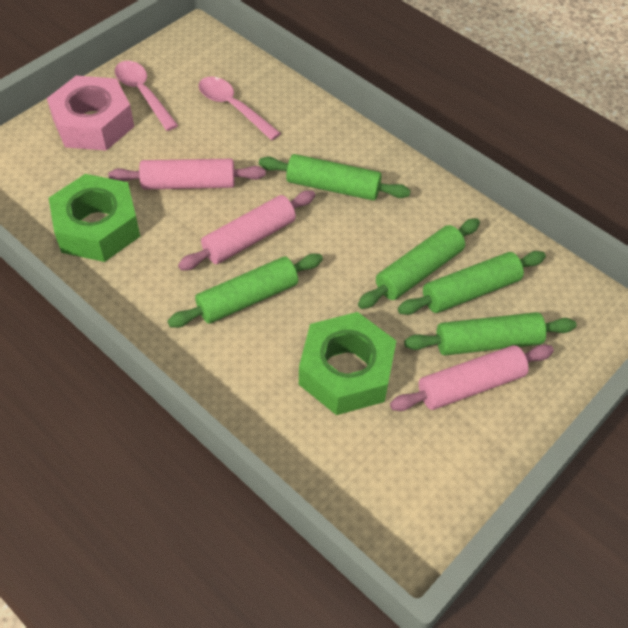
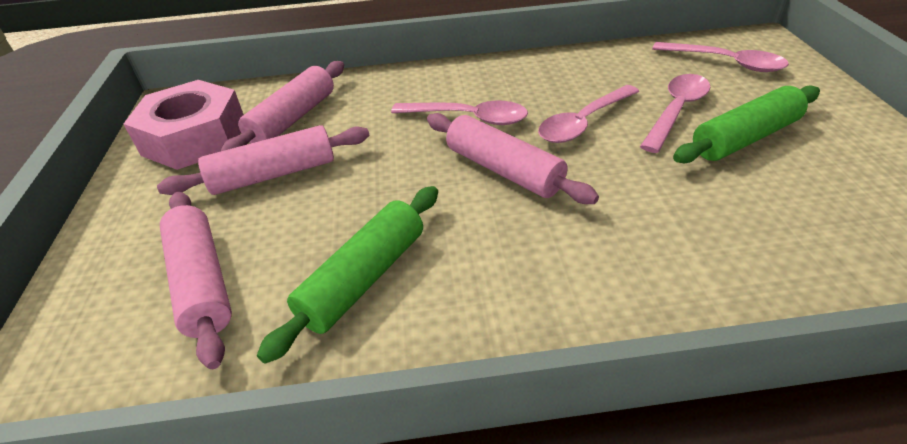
green nut: 2 -> 0
green rolling pin: 5 -> 2
pink rolling pin: 3 -> 4
pink spoon: 2 -> 4

